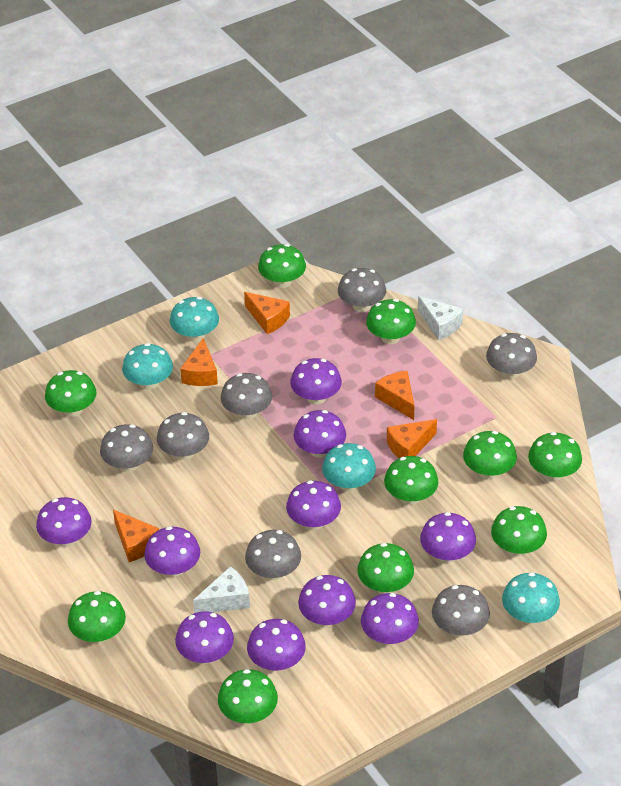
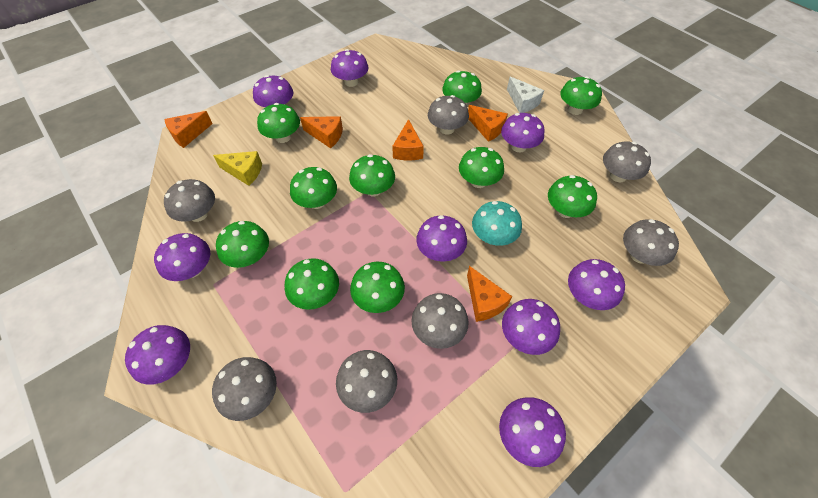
purple mushroom: 10 -> 9
turquoise mushroom: 4 -> 1
white cheese: 2 -> 1
yellow cheese: 0 -> 1

